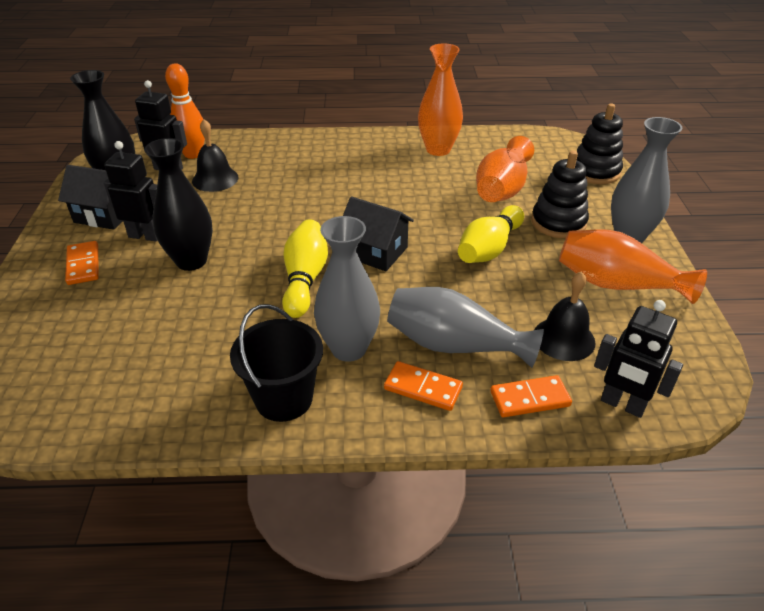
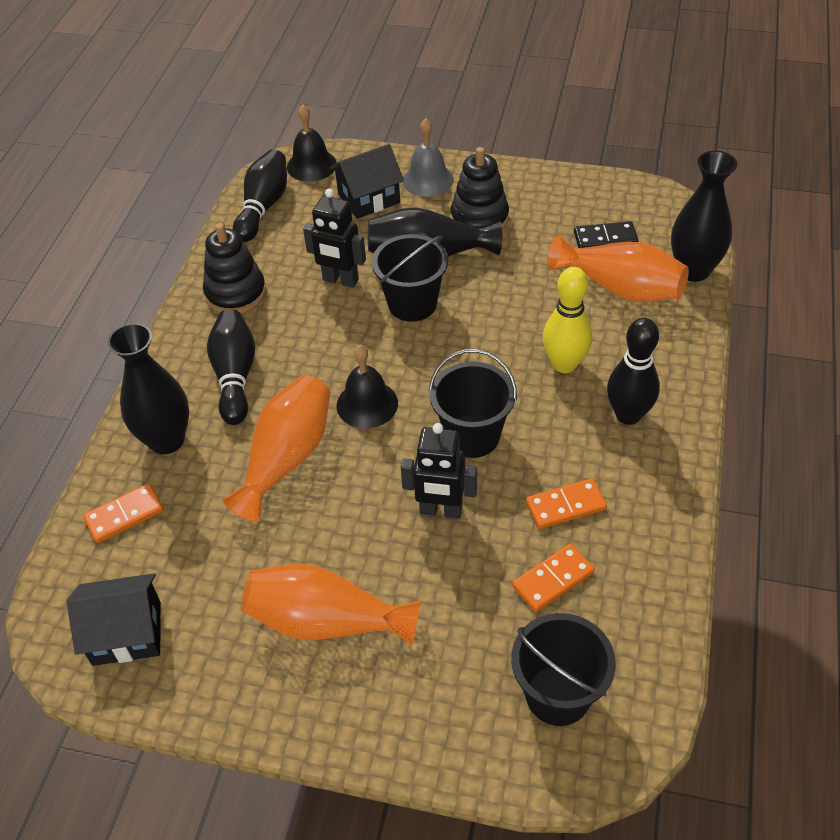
black bowling pin: 0 -> 3
black bucket: 1 -> 3
black domino: 0 -> 1
black robot: 3 -> 2
black vase: 2 -> 3
grey bell: 0 -> 1
grey vase: 3 -> 0
orange bowling pin: 1 -> 0
yellow bowling pin: 2 -> 1

